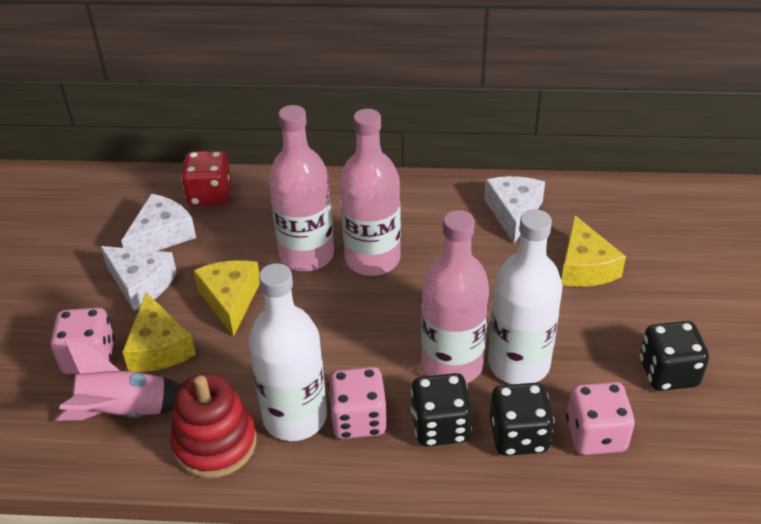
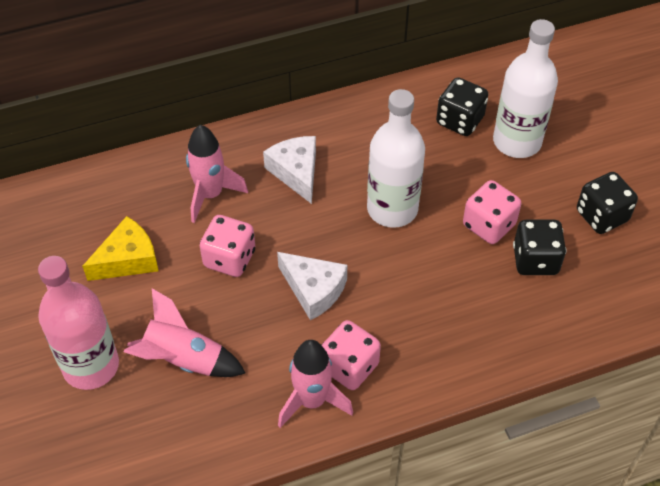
pink bottle: 3 -> 1
pink rocket: 1 -> 3
red dice: 1 -> 0
red stacking toy: 1 -> 0
white cheese: 3 -> 2
yellow cheese: 3 -> 1

